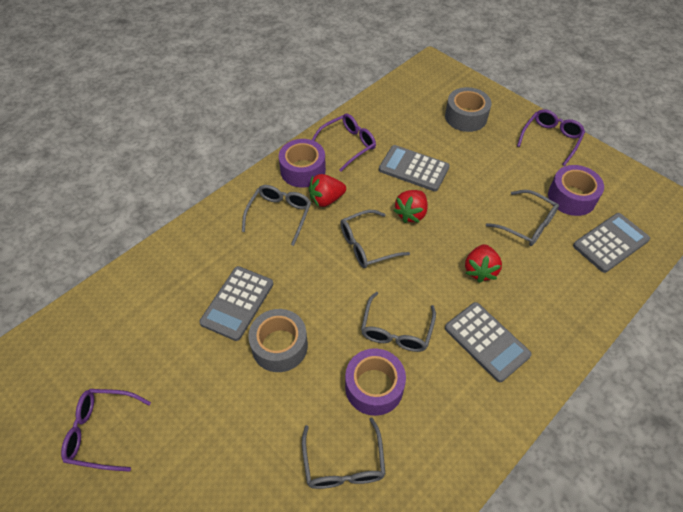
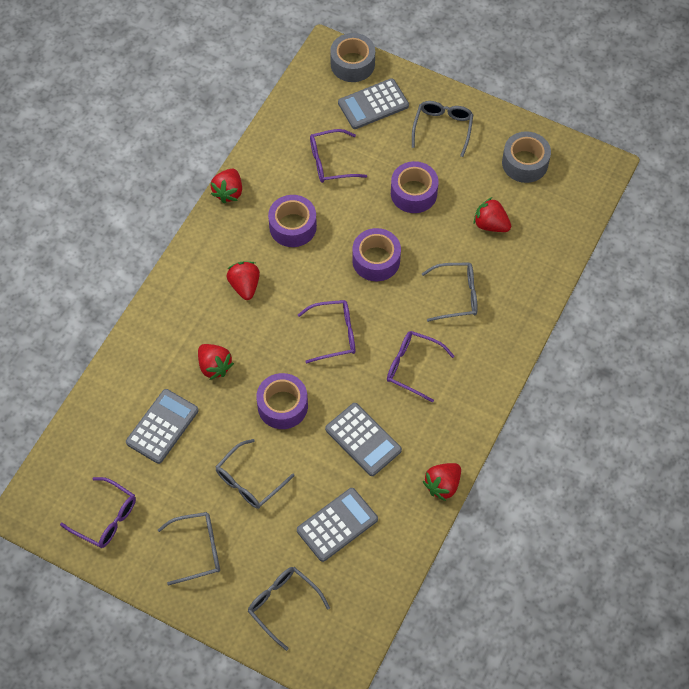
purple glasses: 3 -> 4
purple tape: 3 -> 4
red strawberry: 3 -> 5

